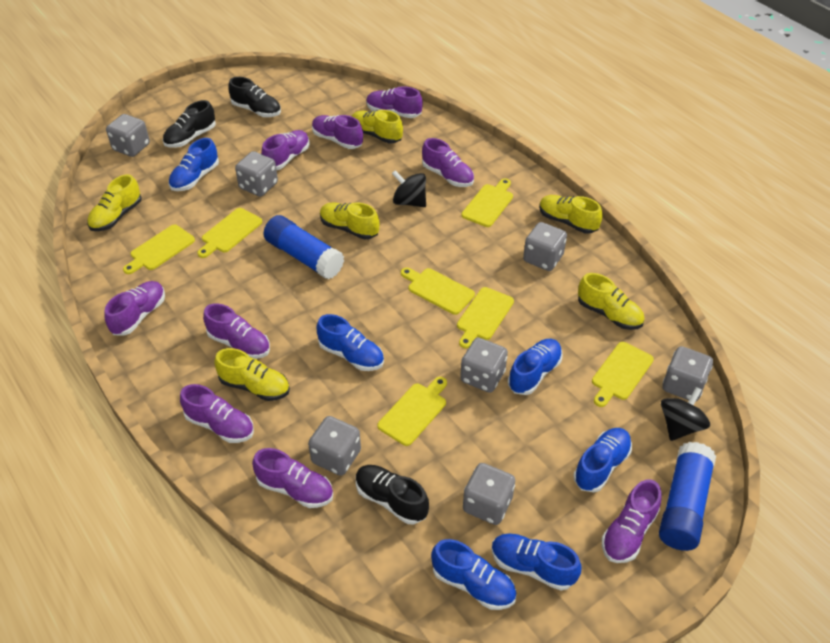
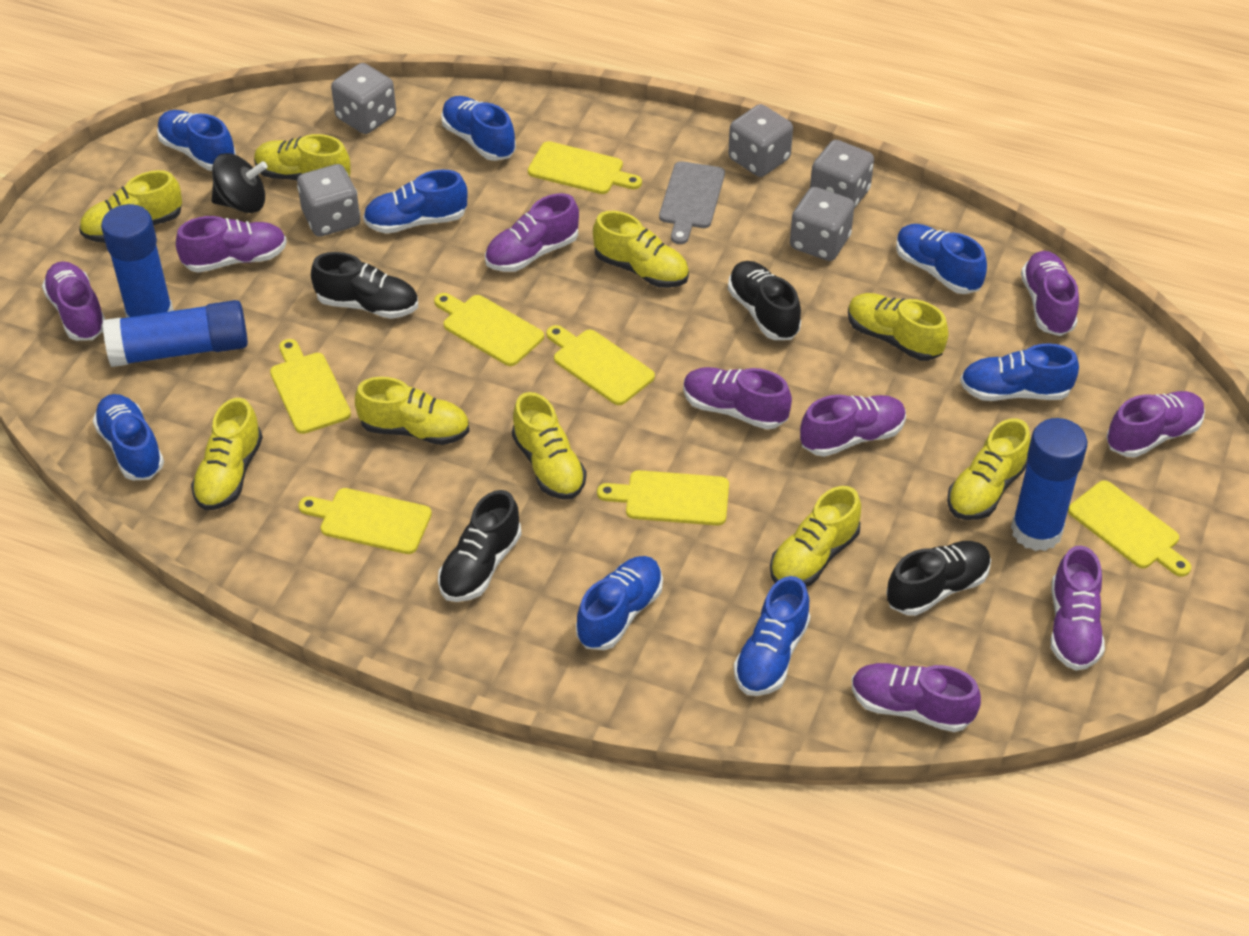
black shoe: 3 -> 4
black spinning top: 2 -> 1
blue glue stick: 2 -> 3
blue shoe: 6 -> 8
grey cutting board: 0 -> 1
grey dice: 7 -> 5
yellow shoe: 6 -> 9

